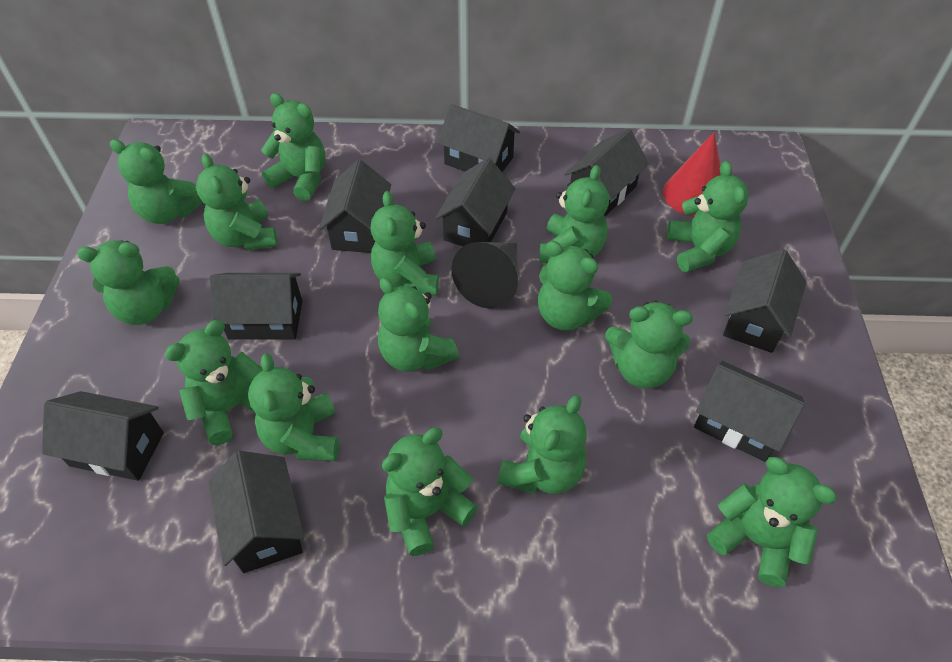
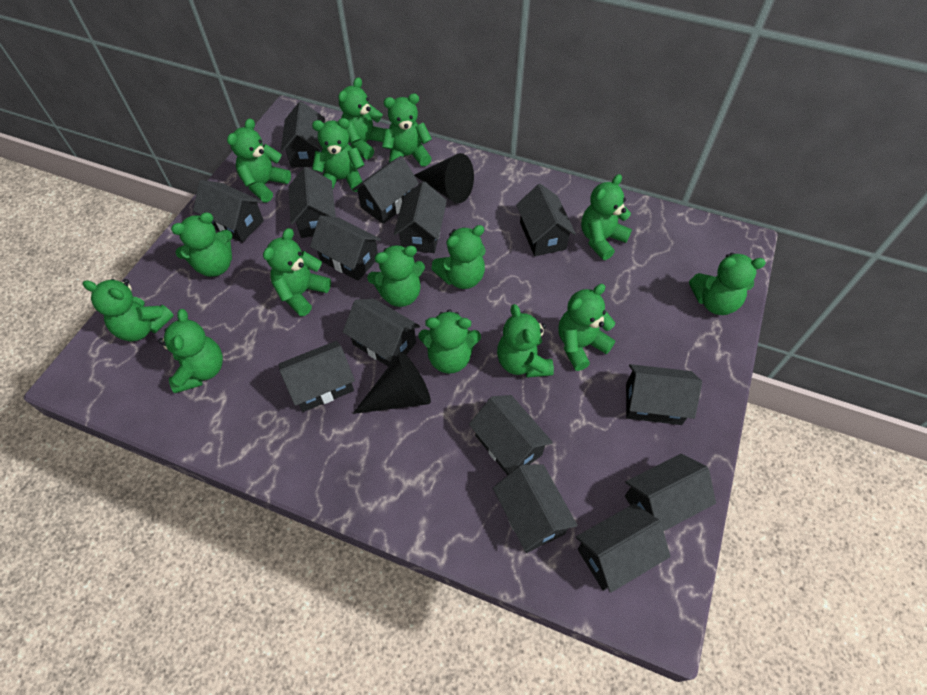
black cone: 1 -> 2
black house: 9 -> 14
red cone: 1 -> 0

